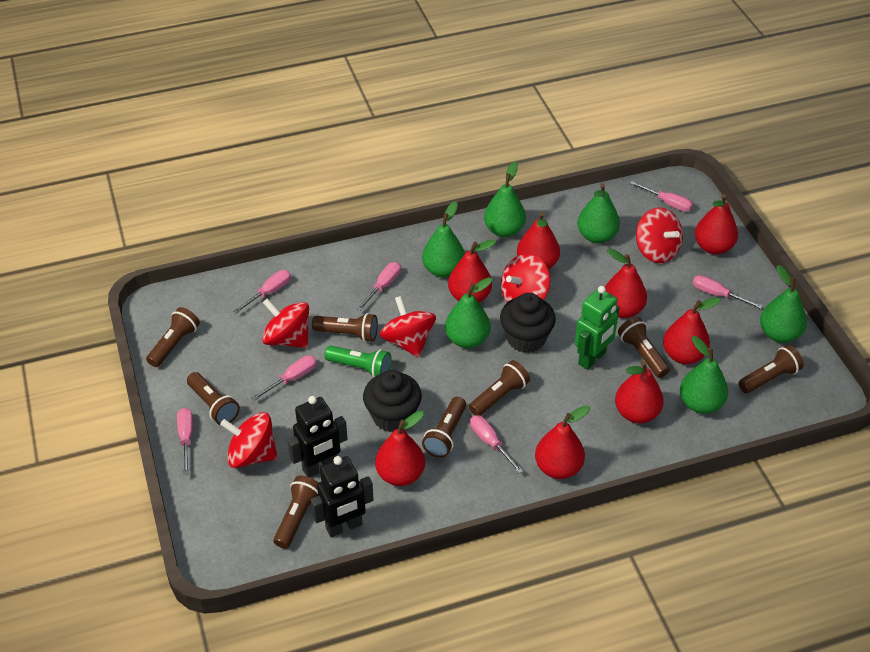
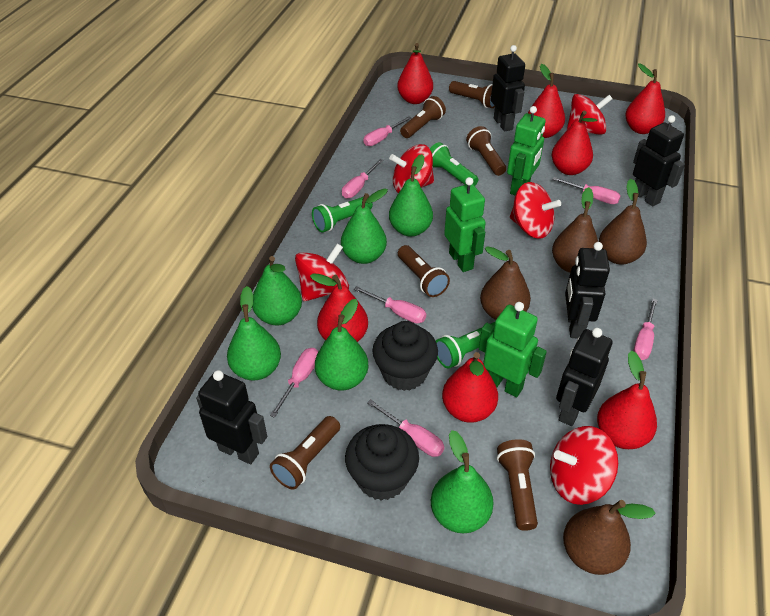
black robot: 2 -> 5
brown flashlight: 8 -> 6
brown pear: 0 -> 4
green flashlight: 1 -> 3
green robot: 1 -> 3
red pear: 8 -> 7

